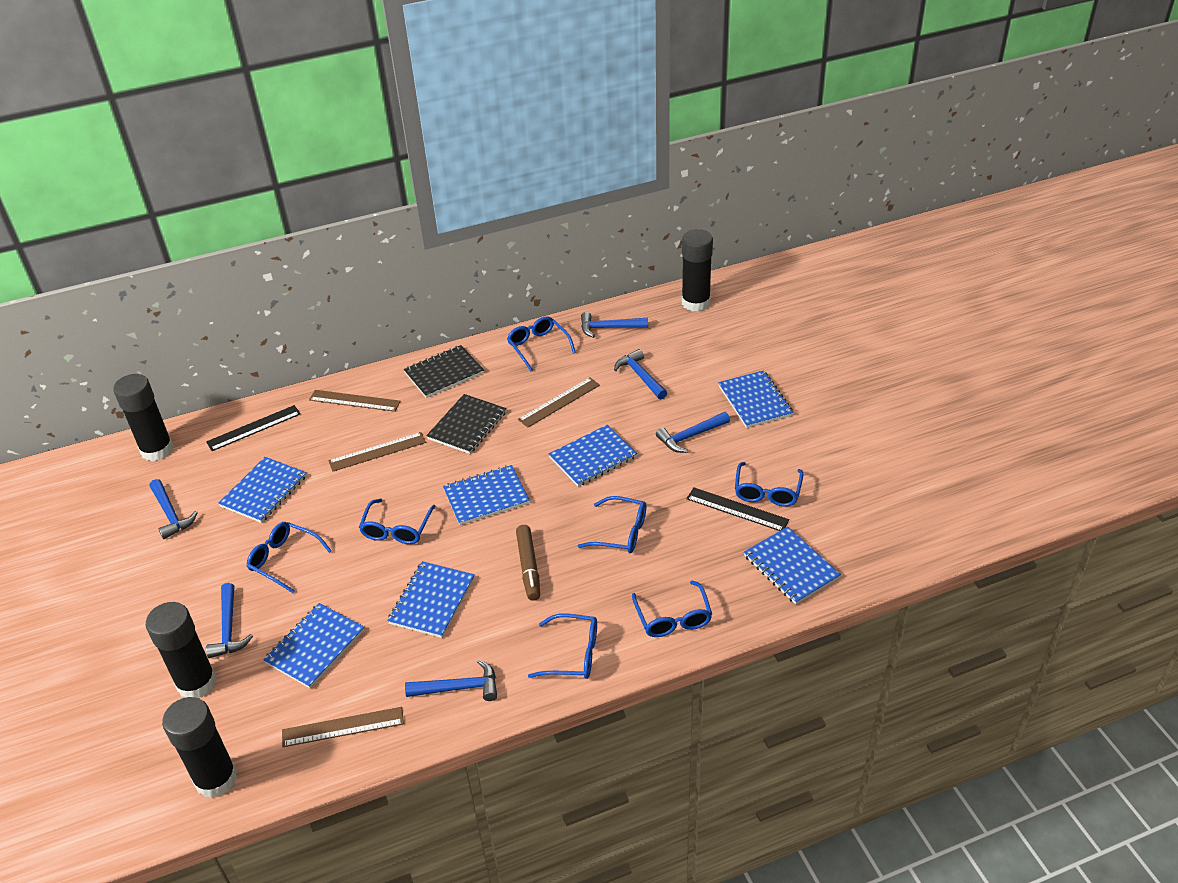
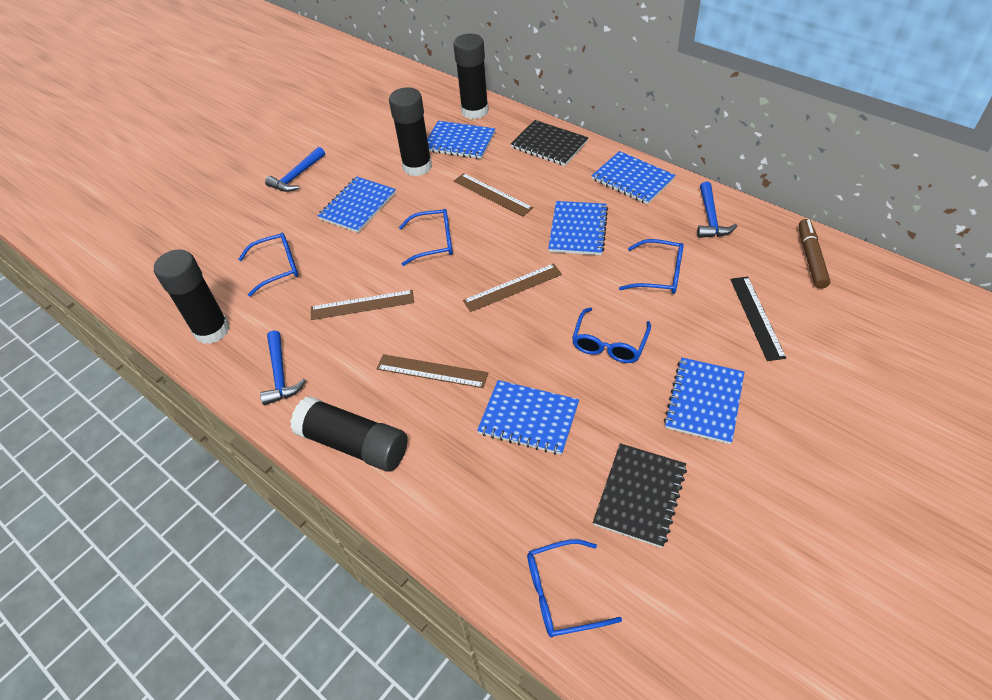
black ruler: 2 -> 1
blue glasses: 7 -> 5
blue hammer: 6 -> 3
blue notebook: 7 -> 6

